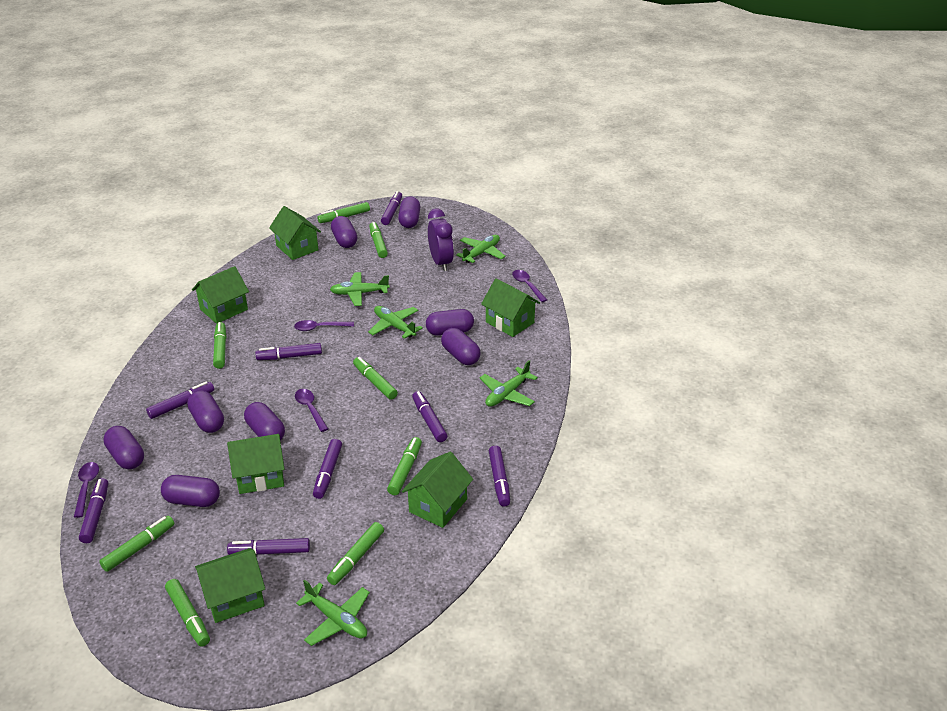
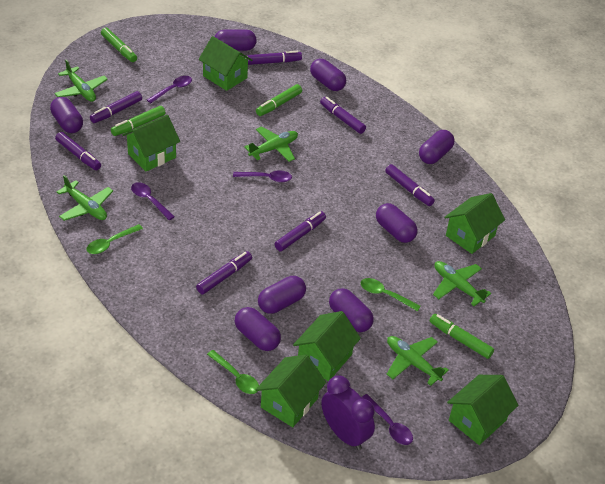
green marker: 8 -> 4
green spoon: 0 -> 3
purple marker: 8 -> 7

